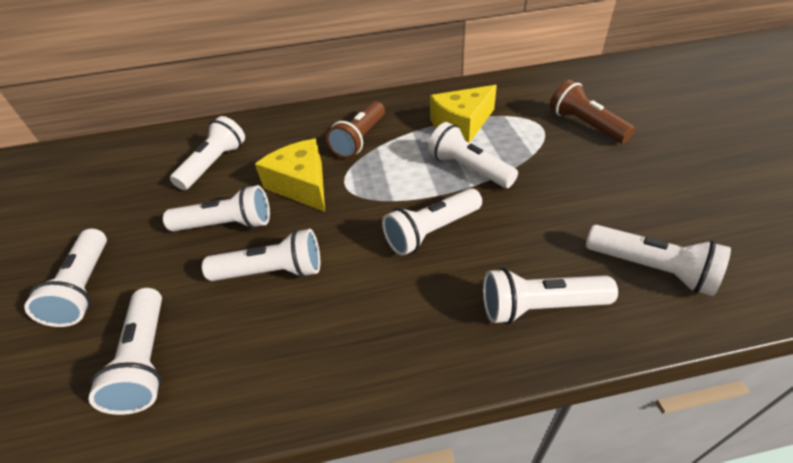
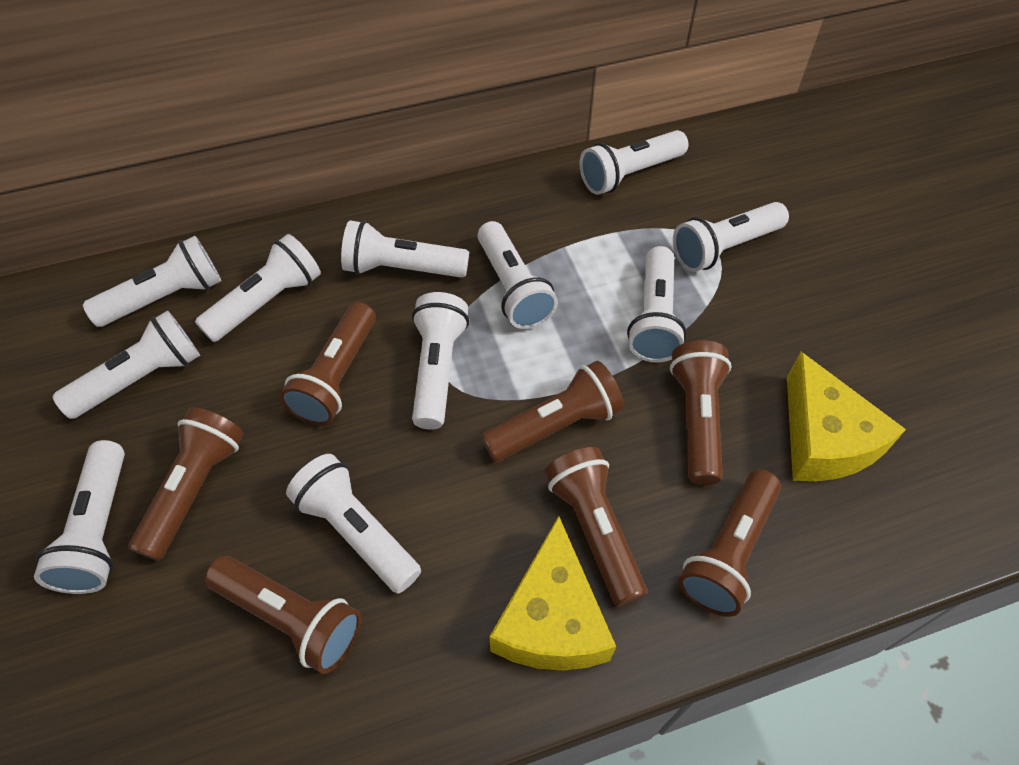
brown flashlight: 2 -> 7
white flashlight: 9 -> 11

